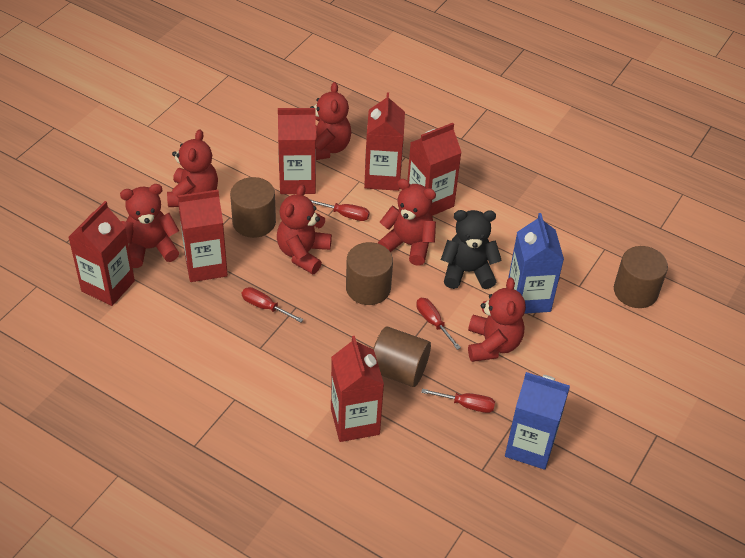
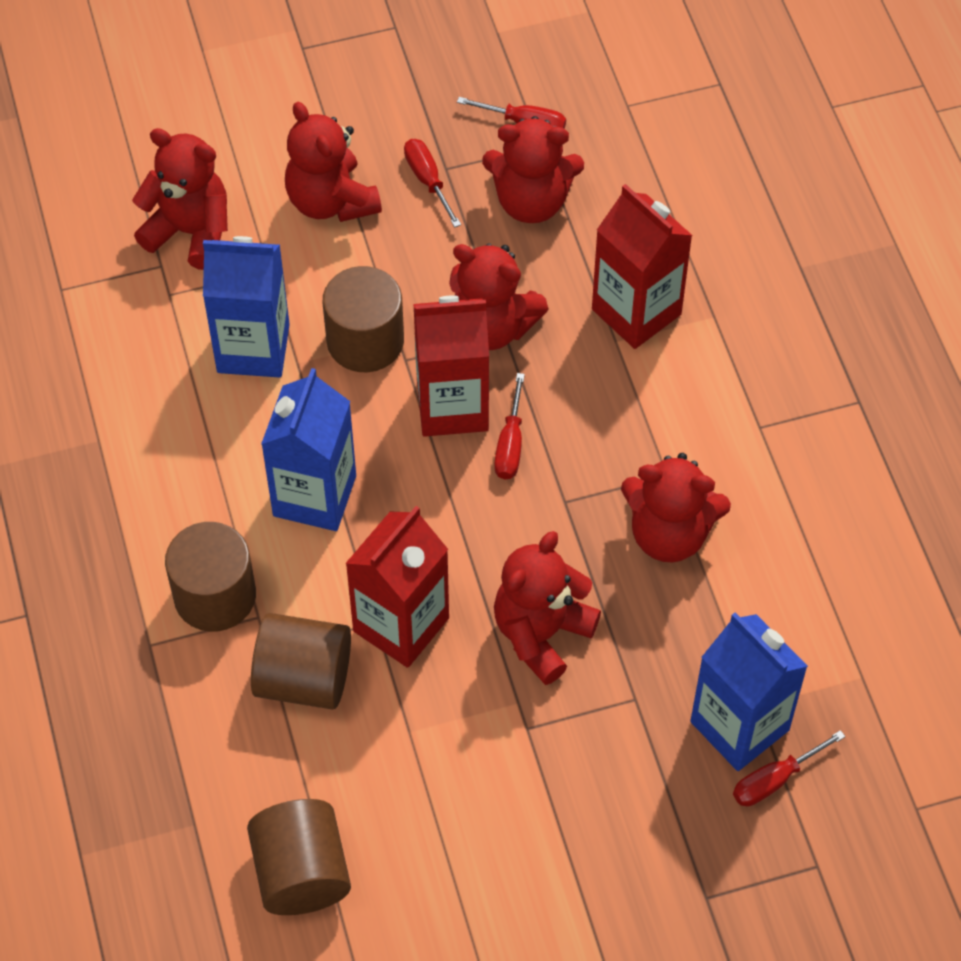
black teddy bear: 1 -> 0
blue carton: 2 -> 3
red carton: 6 -> 3

